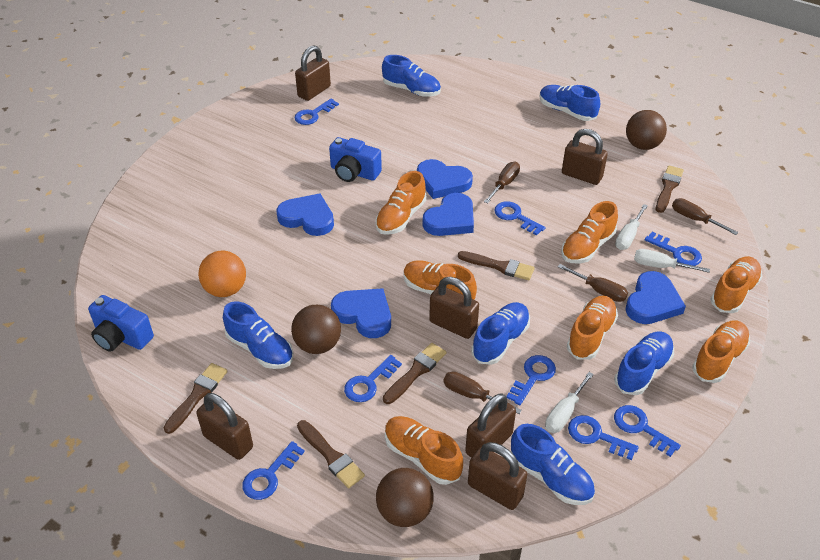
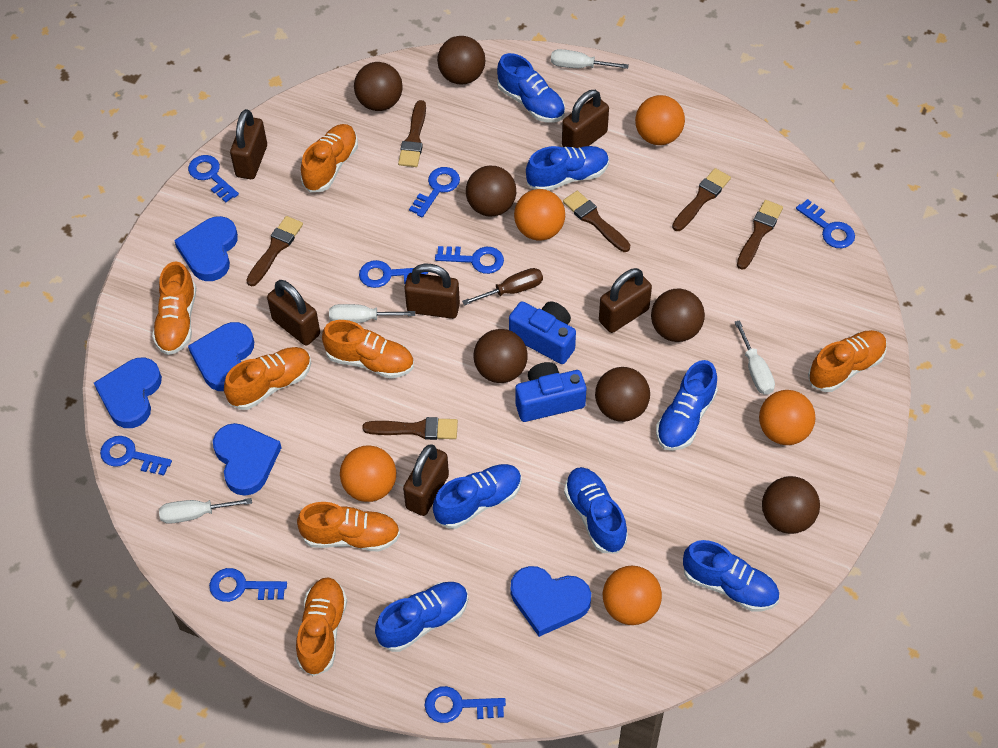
blue shoe: 6 -> 7
brown ball: 3 -> 7
brown brush: 5 -> 6
brown screwdriver: 4 -> 1
orange ball: 1 -> 5
white screwdriver: 3 -> 4

